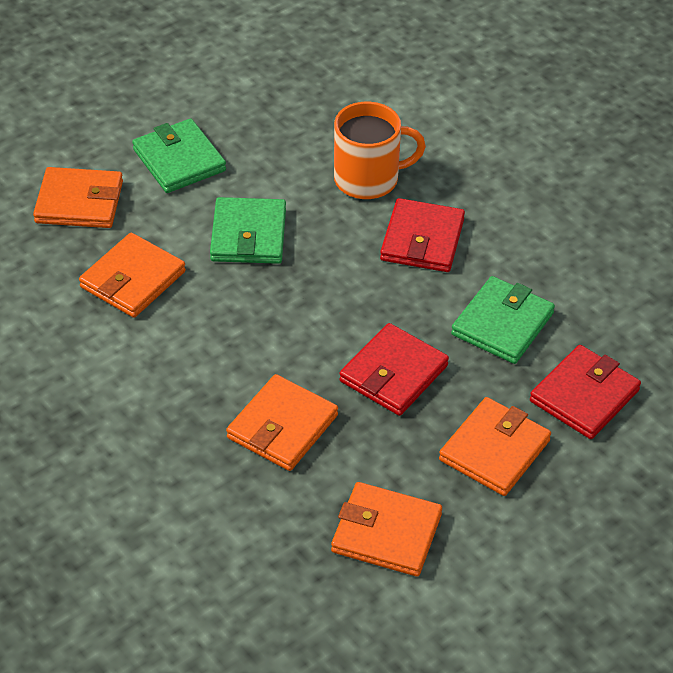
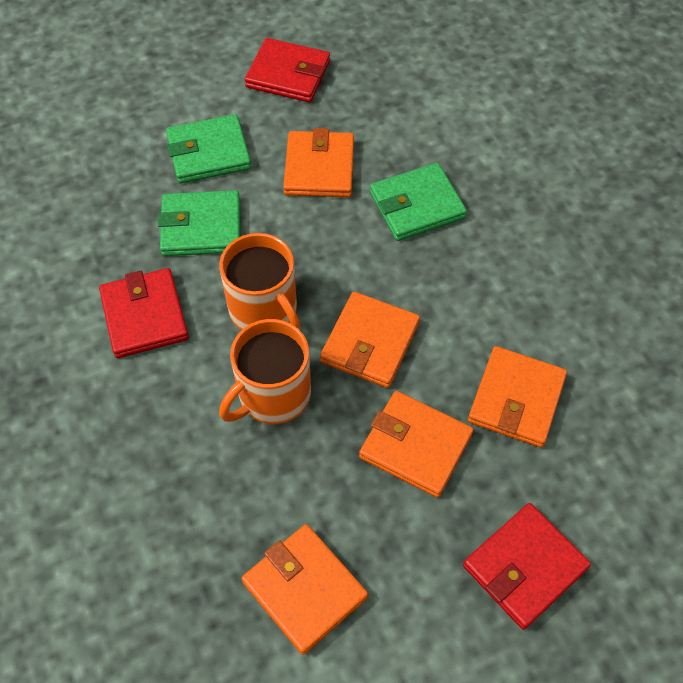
orange mug: 1 -> 2

